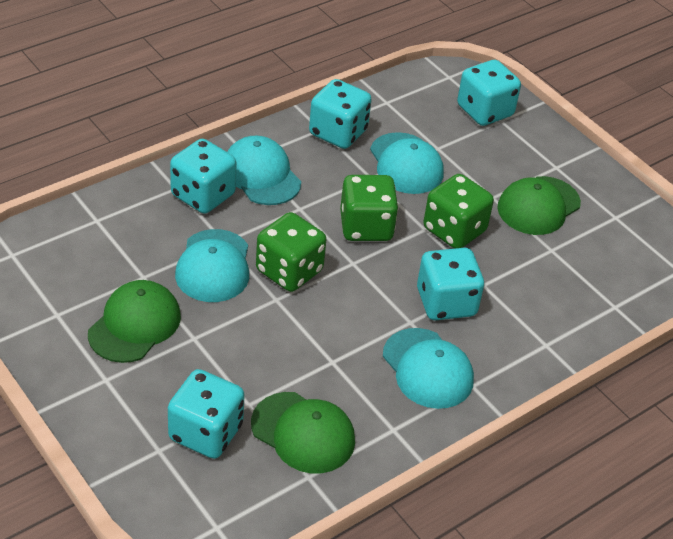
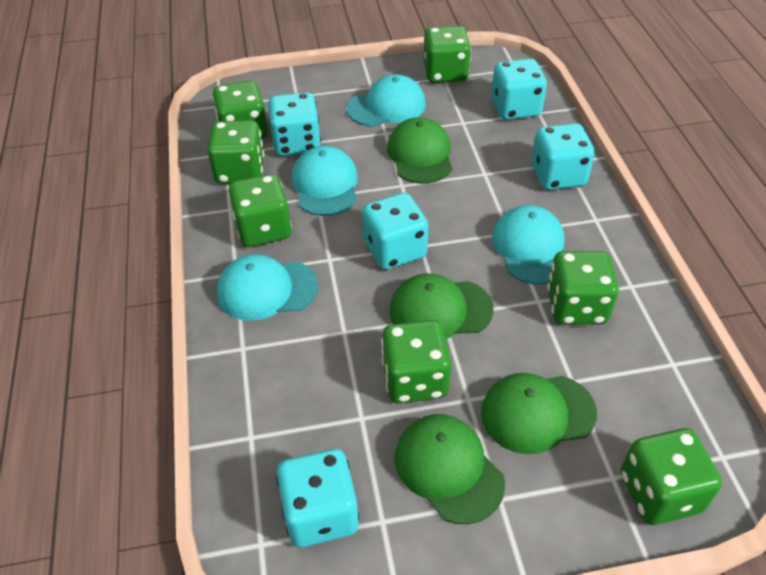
green cap: 3 -> 4
green dice: 3 -> 7

